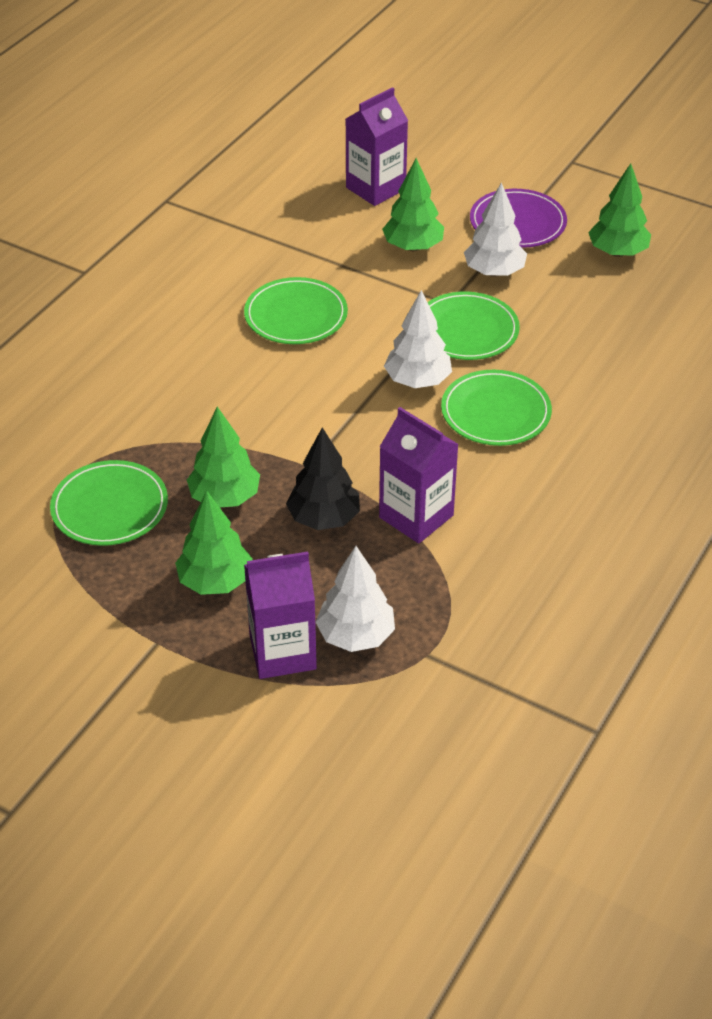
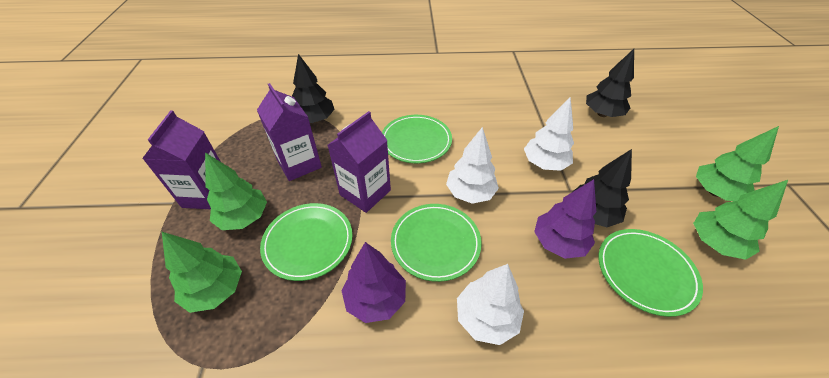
black tree: 1 -> 3
purple plate: 1 -> 0
purple tree: 0 -> 2

